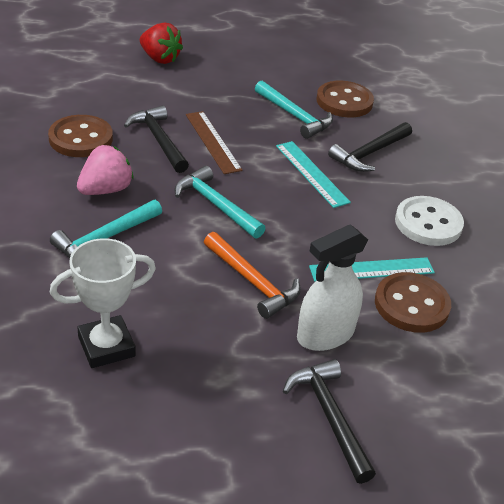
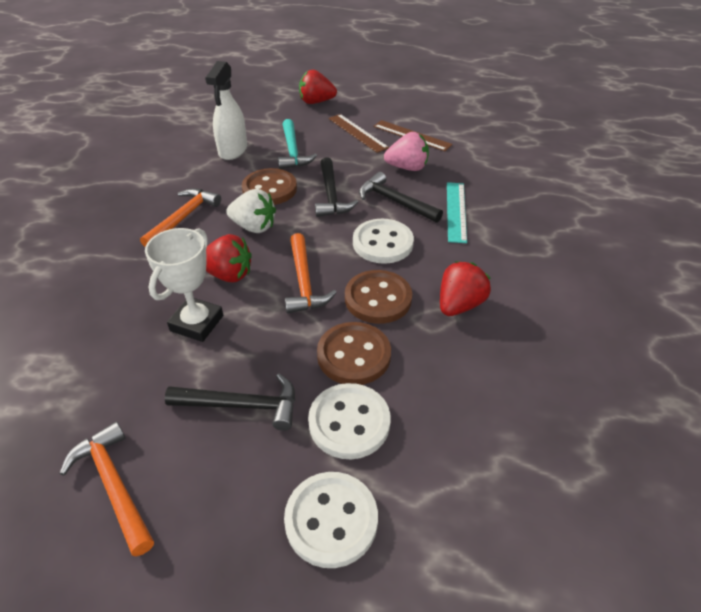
brown ruler: 1 -> 2
orange hammer: 1 -> 3
red strawberry: 1 -> 3
turquoise hammer: 3 -> 1
turquoise ruler: 2 -> 1
white button: 1 -> 3
white strawberry: 0 -> 1

